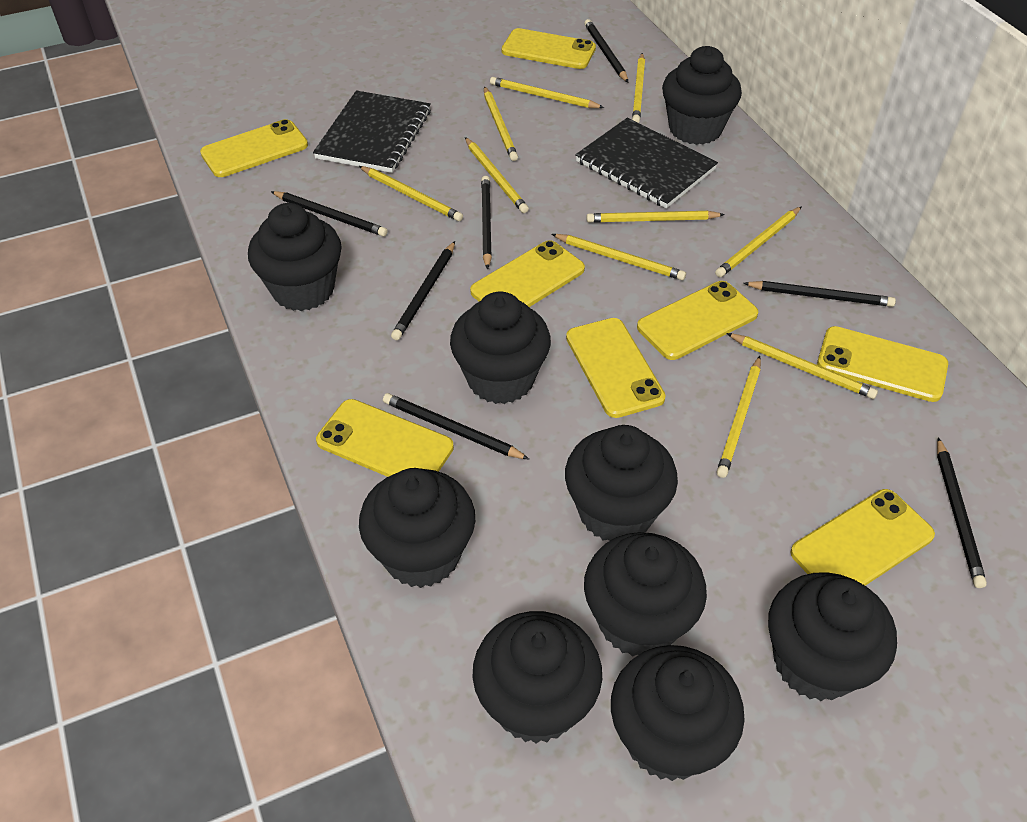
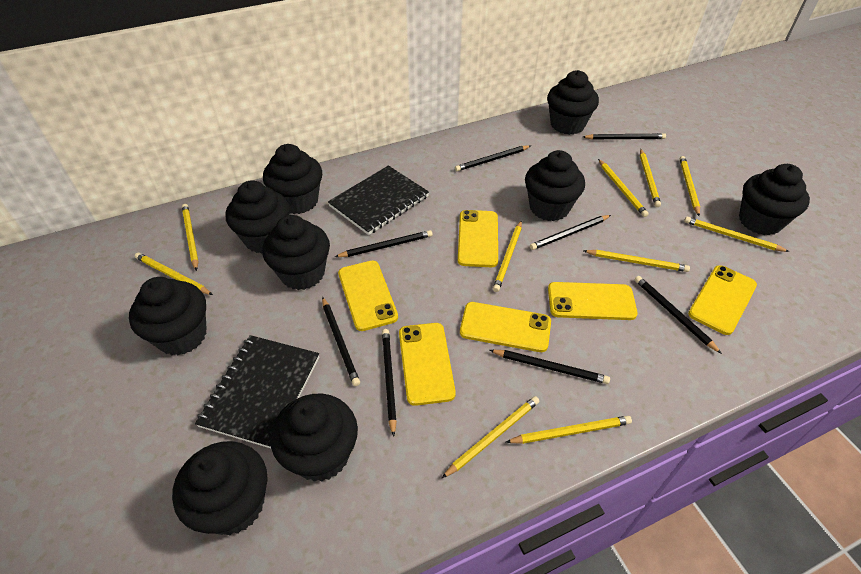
black pencil: 7 -> 8
yellow phone: 8 -> 6

